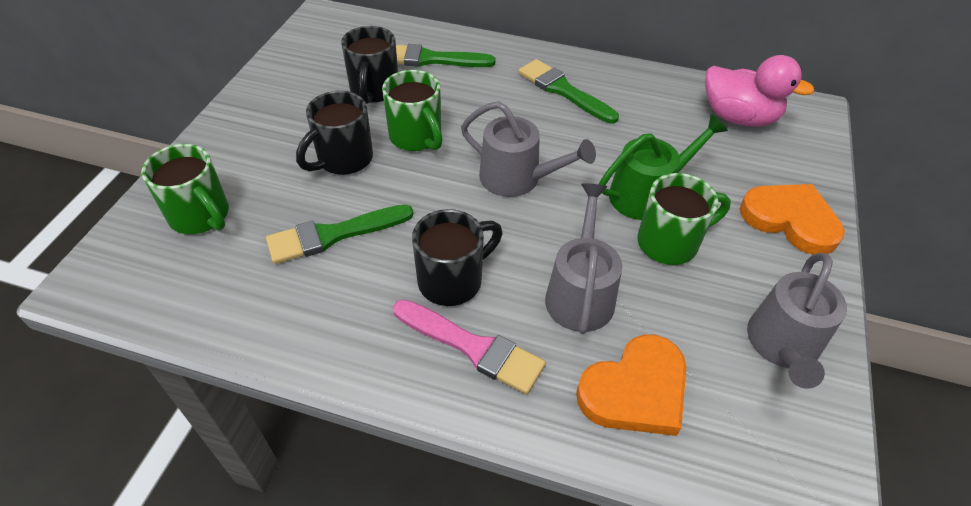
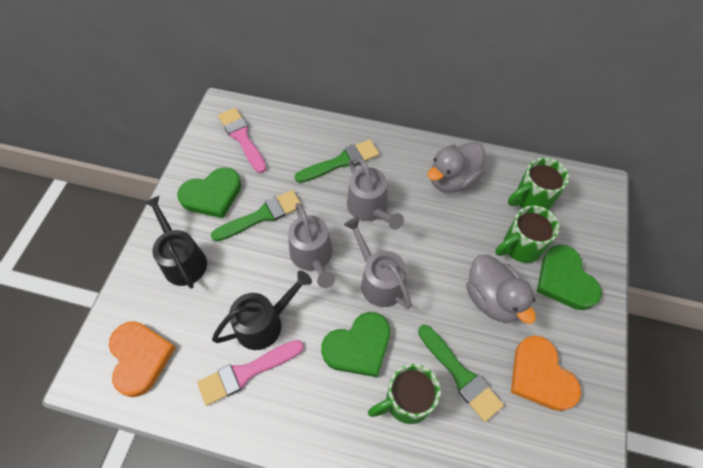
black mug: 3 -> 0
black watering can: 0 -> 2
green heart: 0 -> 3
green watering can: 1 -> 0
grey duck: 0 -> 2
pink brush: 1 -> 2
pink duck: 1 -> 0

